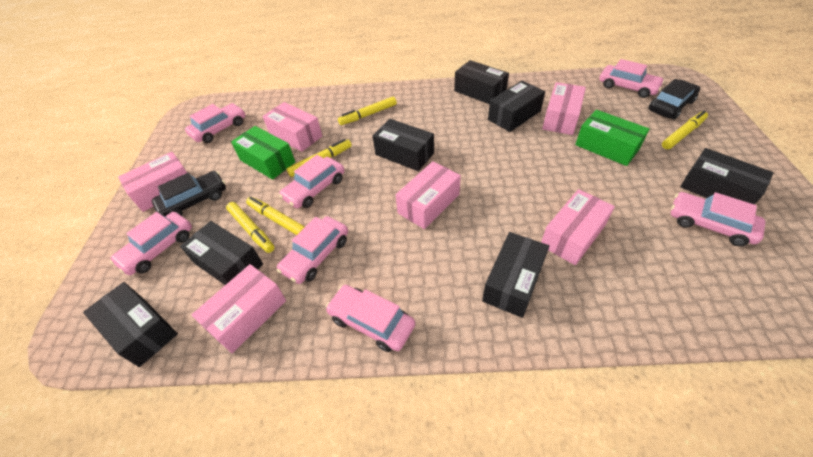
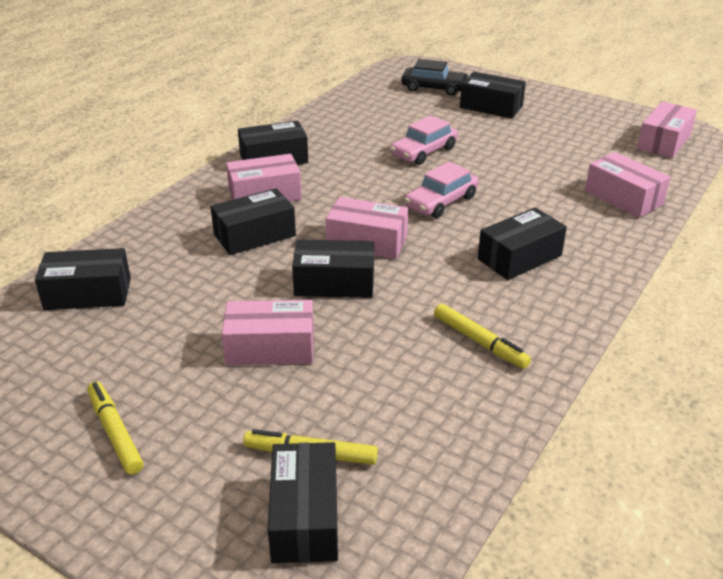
black car: 2 -> 1
green box: 2 -> 0
pink box: 6 -> 5
pink car: 7 -> 2
yellow marker: 5 -> 3

